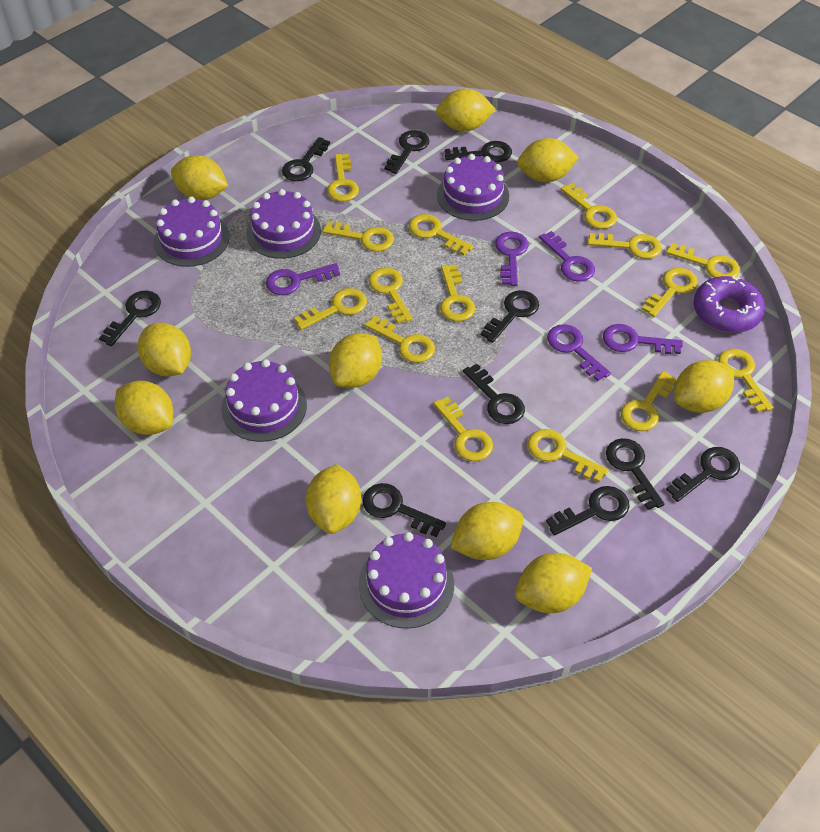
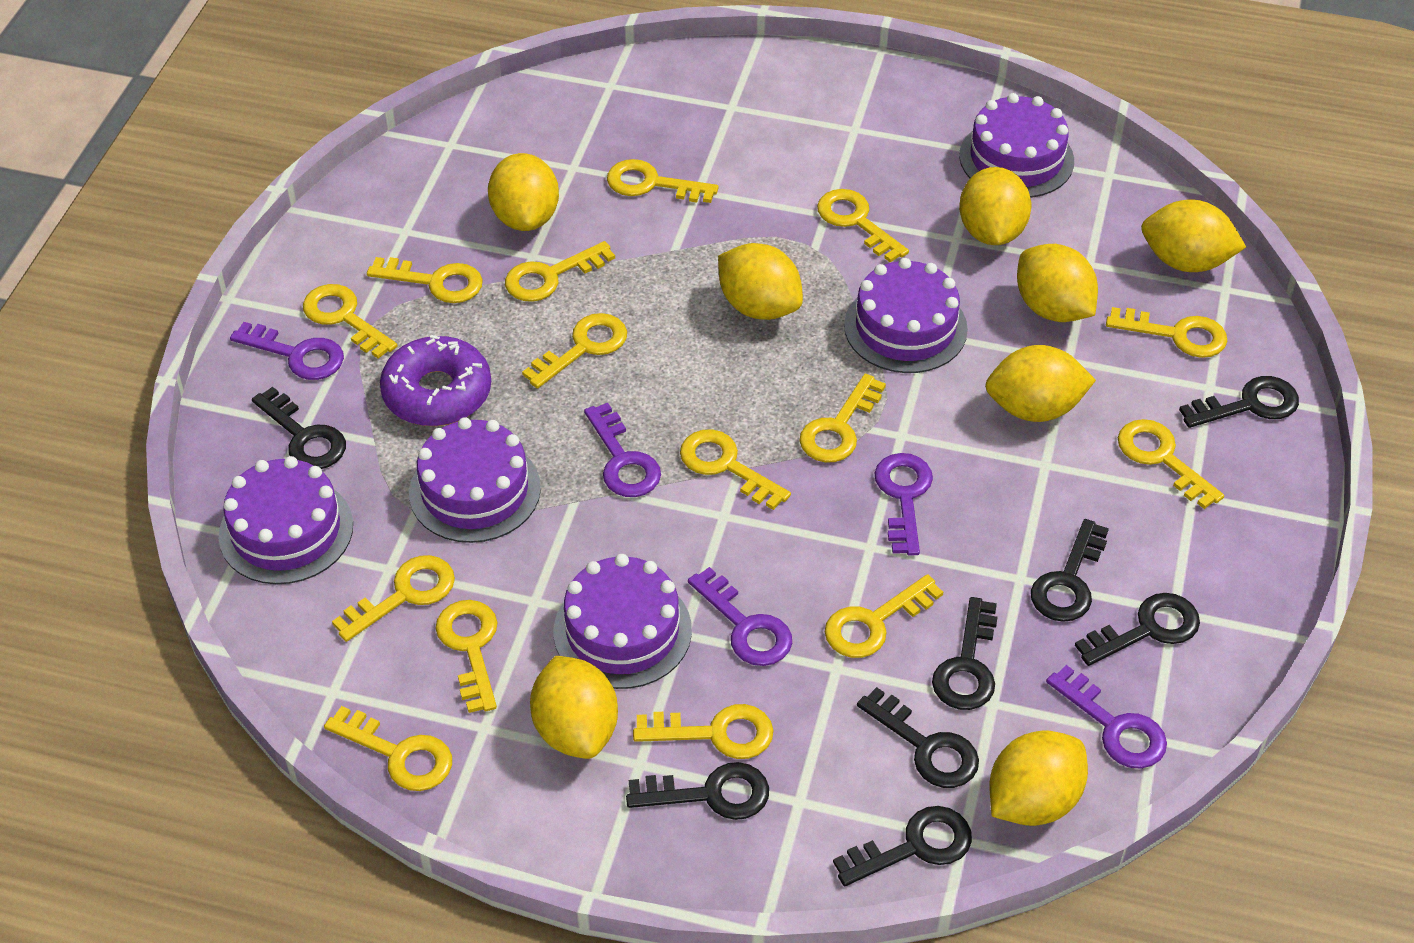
black key: 10 -> 8
yellow lemon: 10 -> 8

